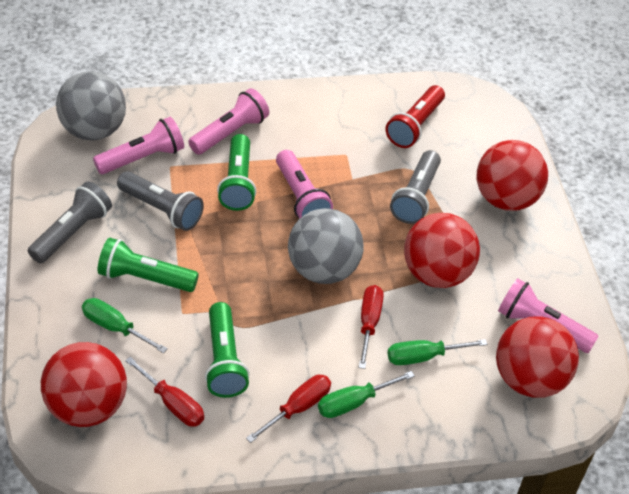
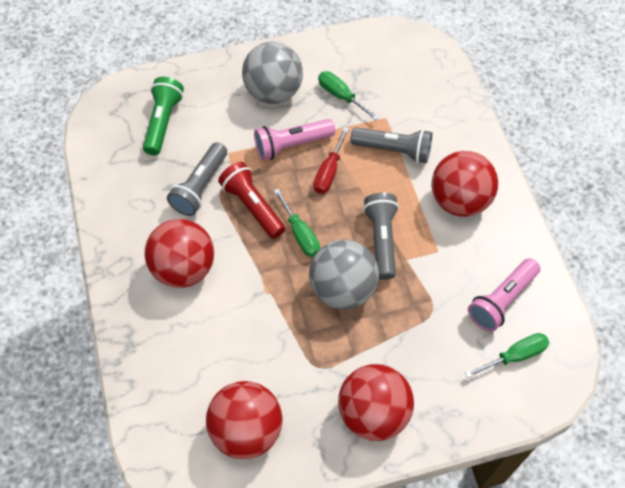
green flashlight: 3 -> 1
pink flashlight: 4 -> 2
red screwdriver: 3 -> 1

